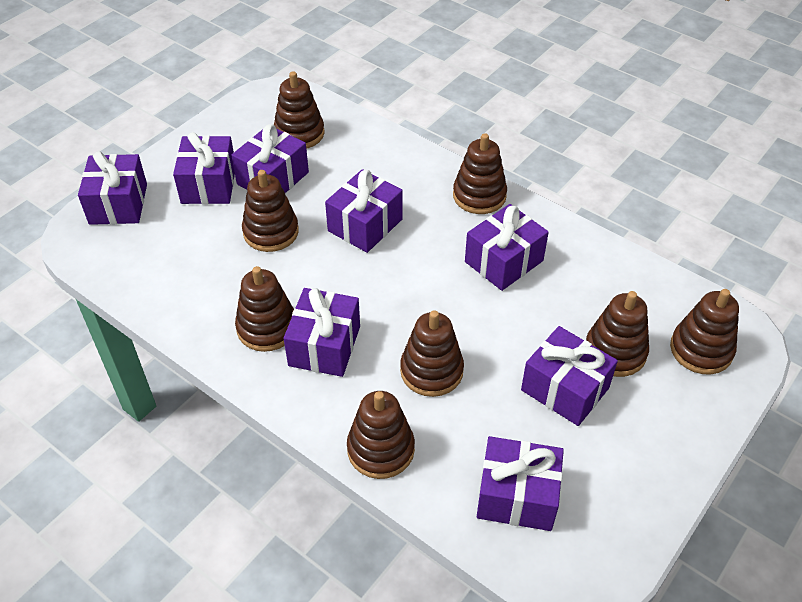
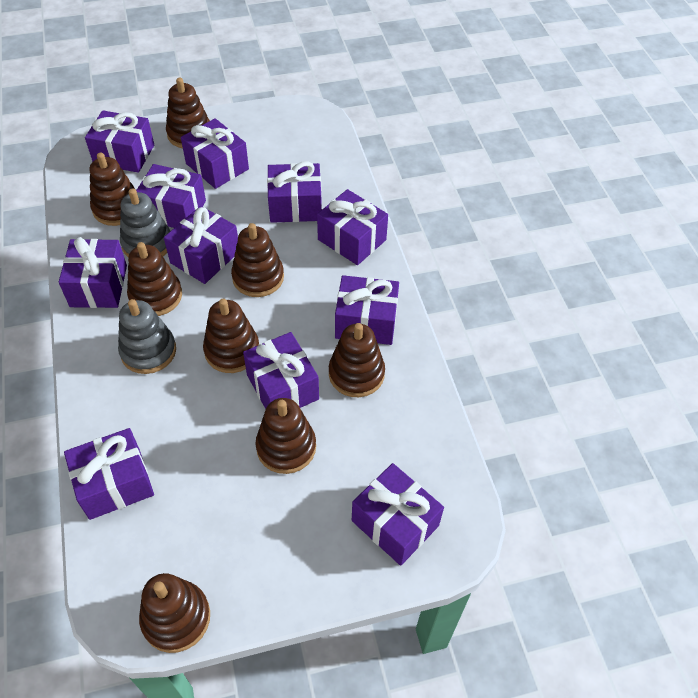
grey stacking toy: 0 -> 2
purple gift: 8 -> 11

